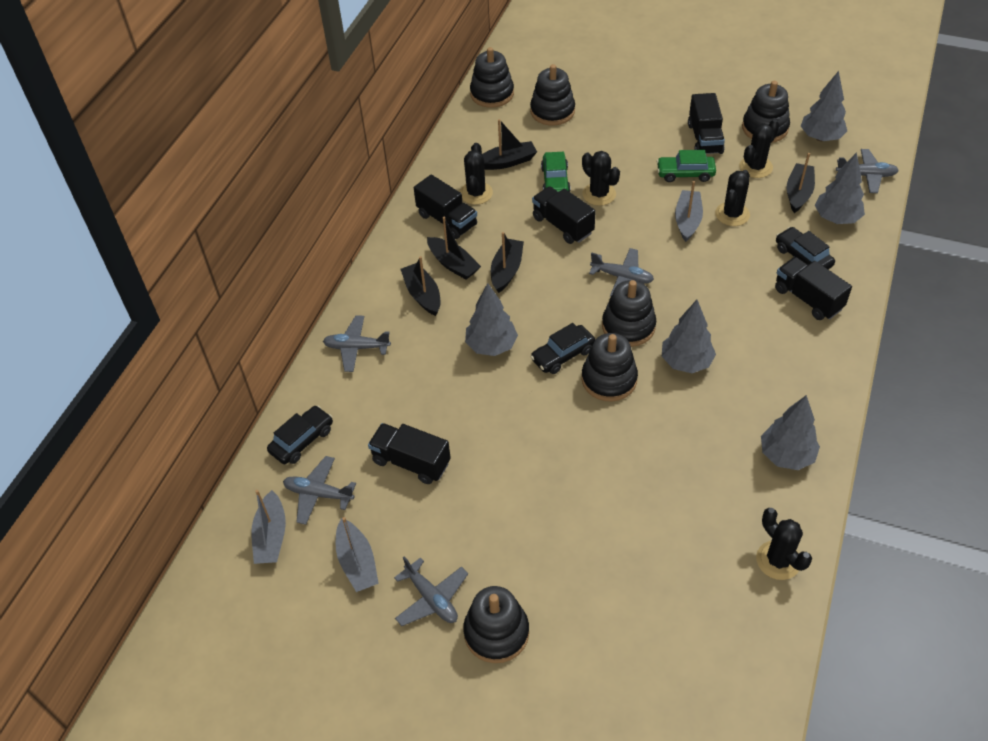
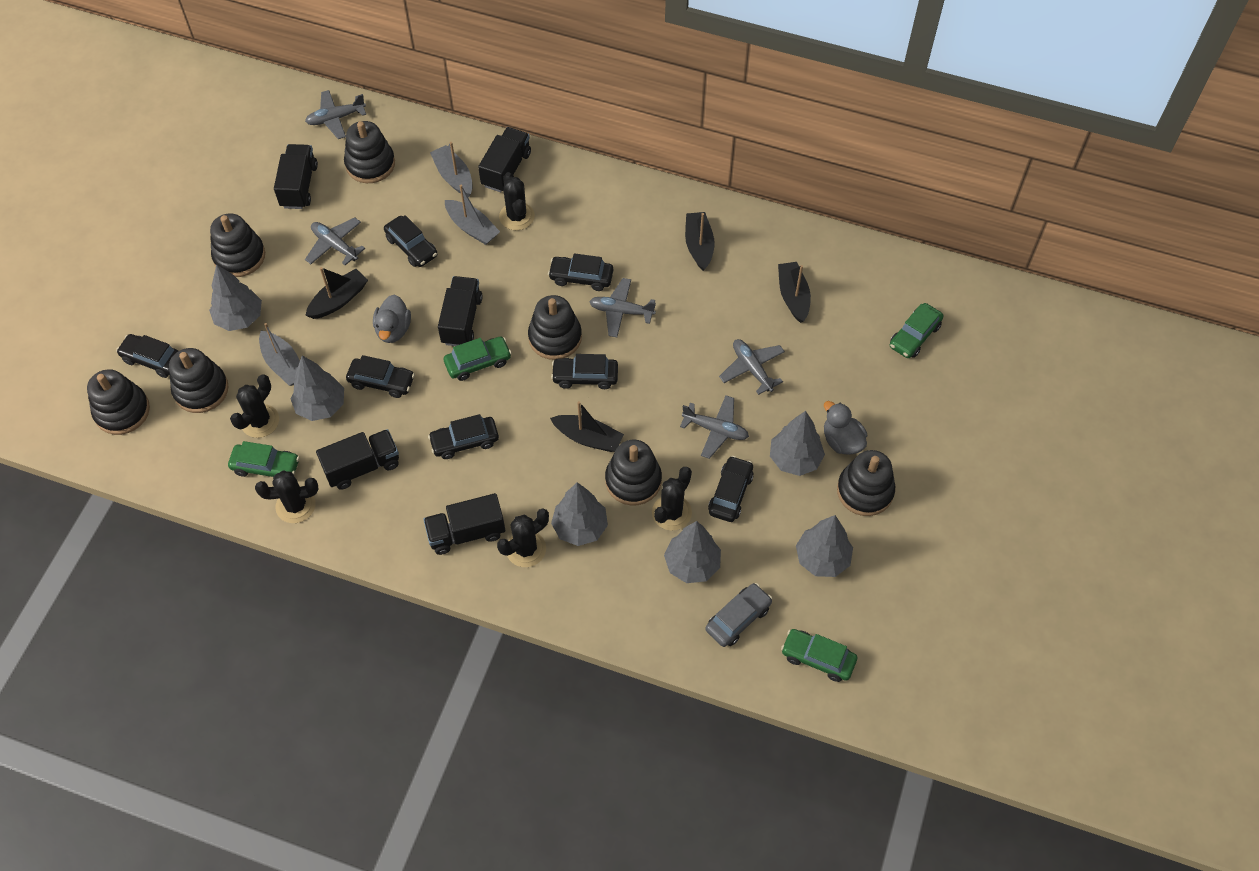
black boat: 5 -> 4
black car: 3 -> 7
black stacking toy: 6 -> 7
green car: 2 -> 4
grey car: 0 -> 1
grey duck: 0 -> 2
grey tree: 5 -> 6

